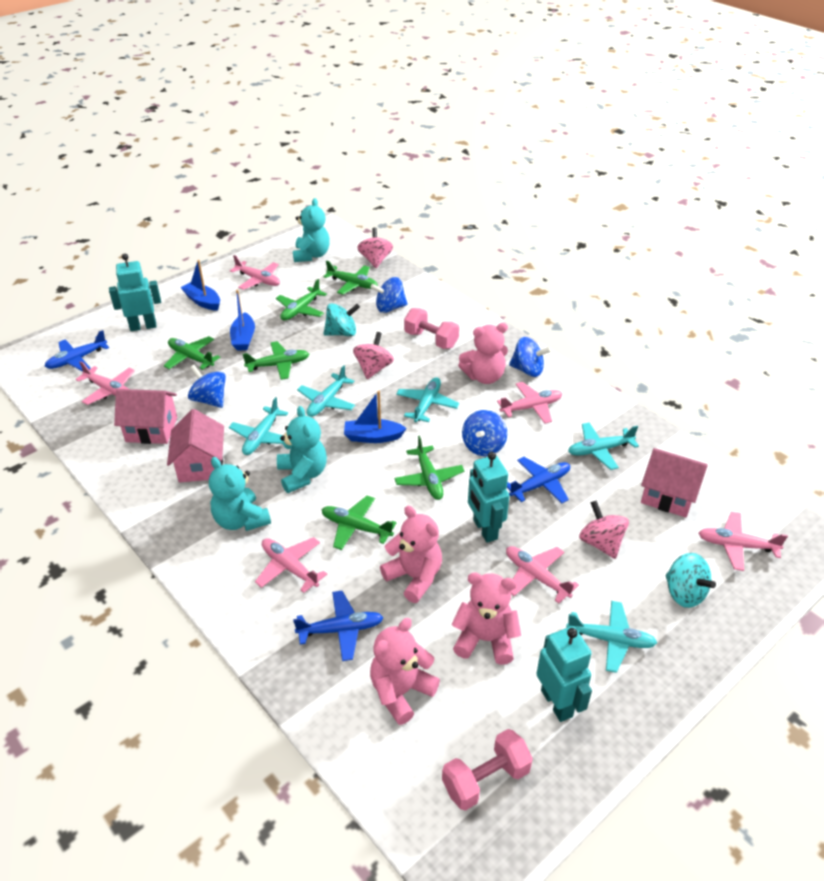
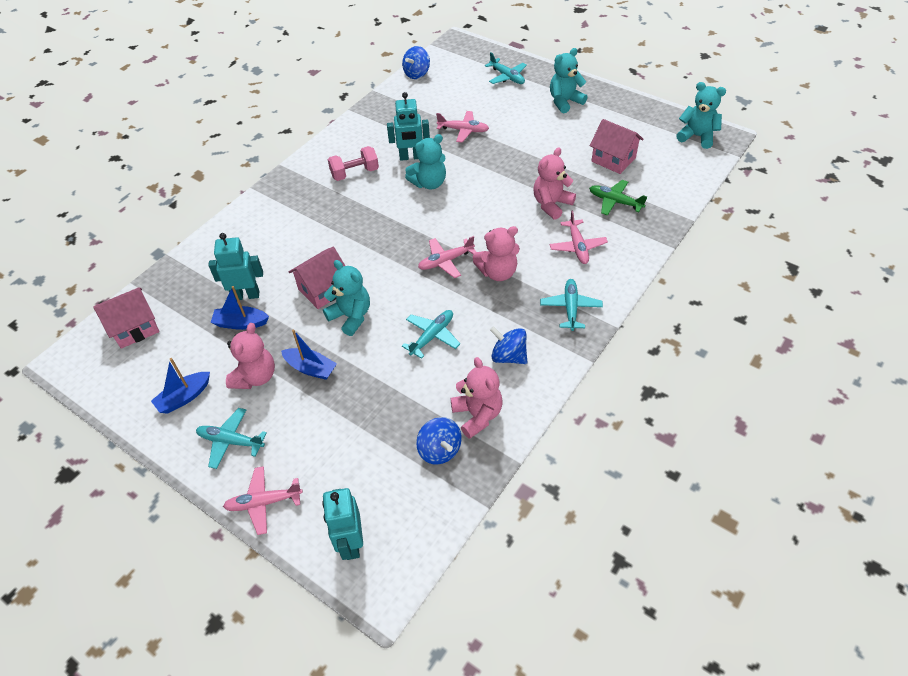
blue plane: 3 -> 0
blue spinning top: 4 -> 3
green plane: 6 -> 1
pink dumbbell: 2 -> 1
pink plane: 6 -> 4
pink spinning top: 3 -> 0
turquoise plane: 5 -> 4
turquoise spinning top: 2 -> 0
turquoise teddy bear: 3 -> 4

